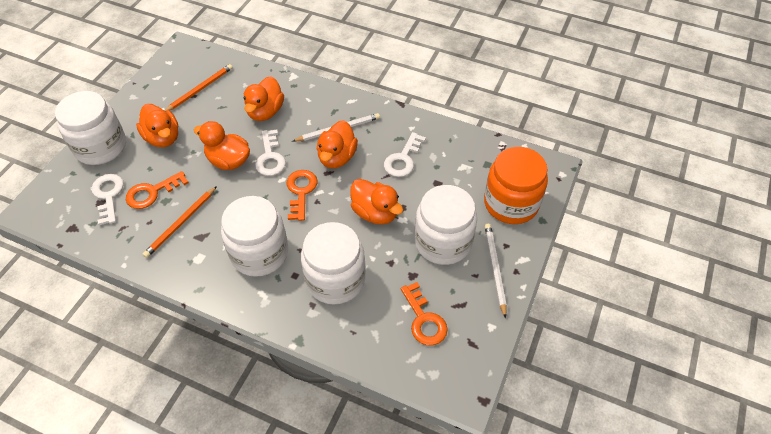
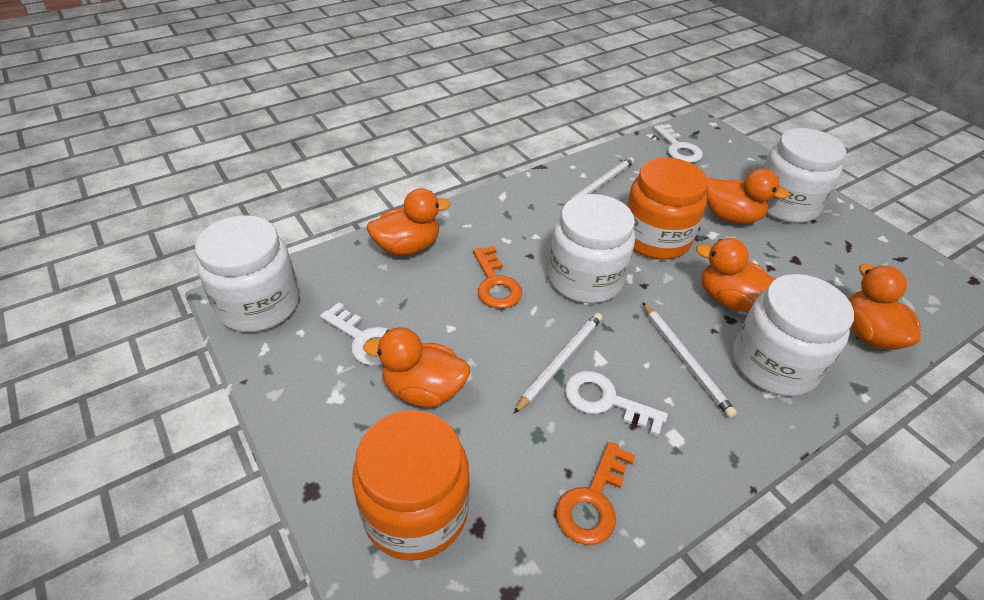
orange jar: 1 -> 2
orange key: 3 -> 2
orange pencil: 2 -> 0
white pencil: 2 -> 3

